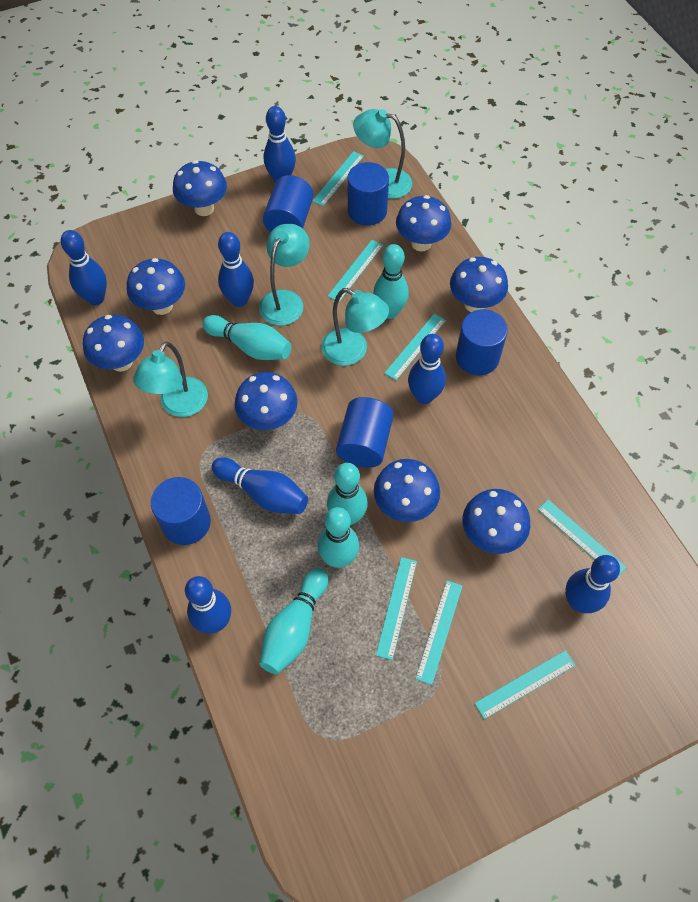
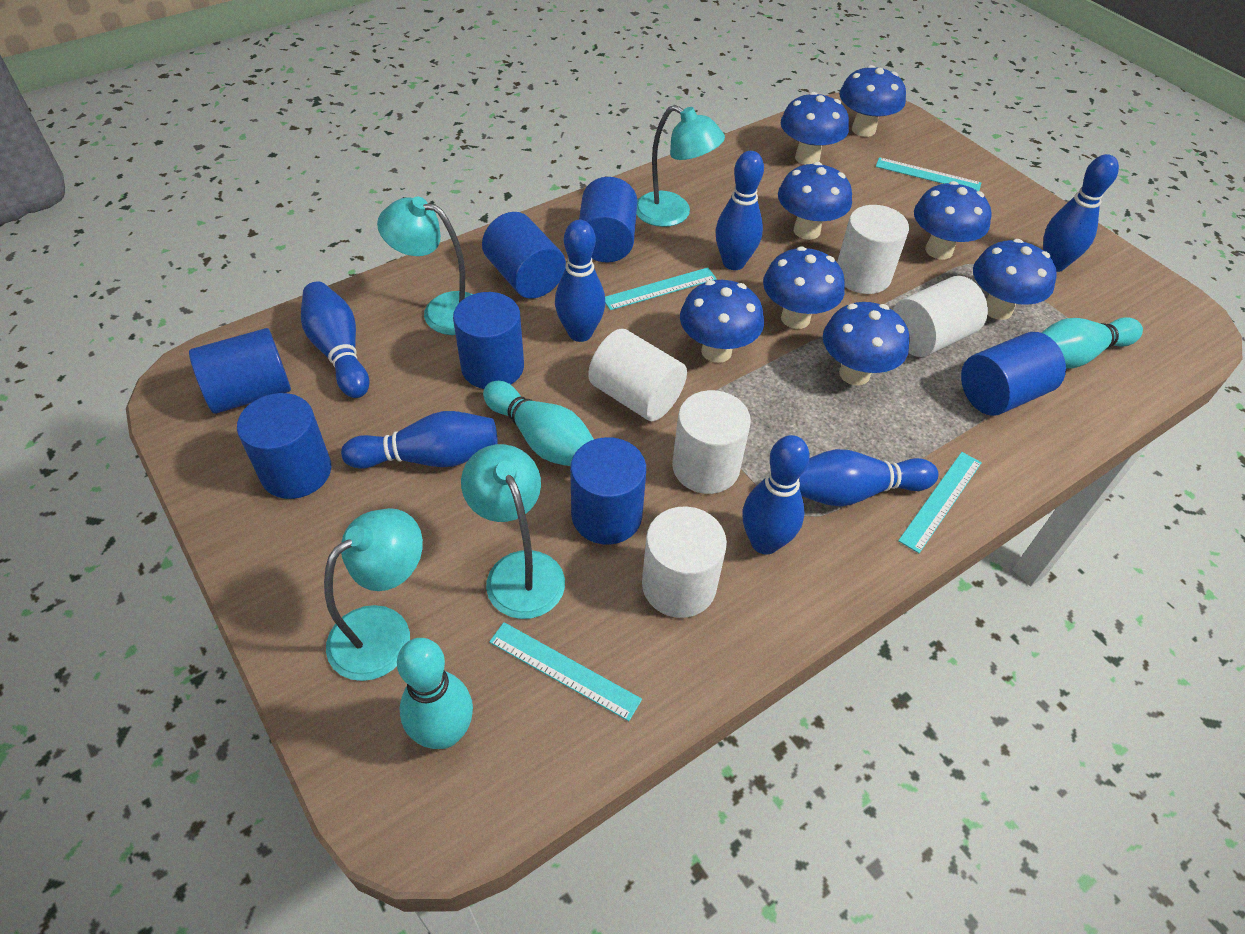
blue cylinder: 5 -> 7
turquoise bowling pin: 5 -> 3
turquoise ruler: 7 -> 4
white cylinder: 0 -> 5

